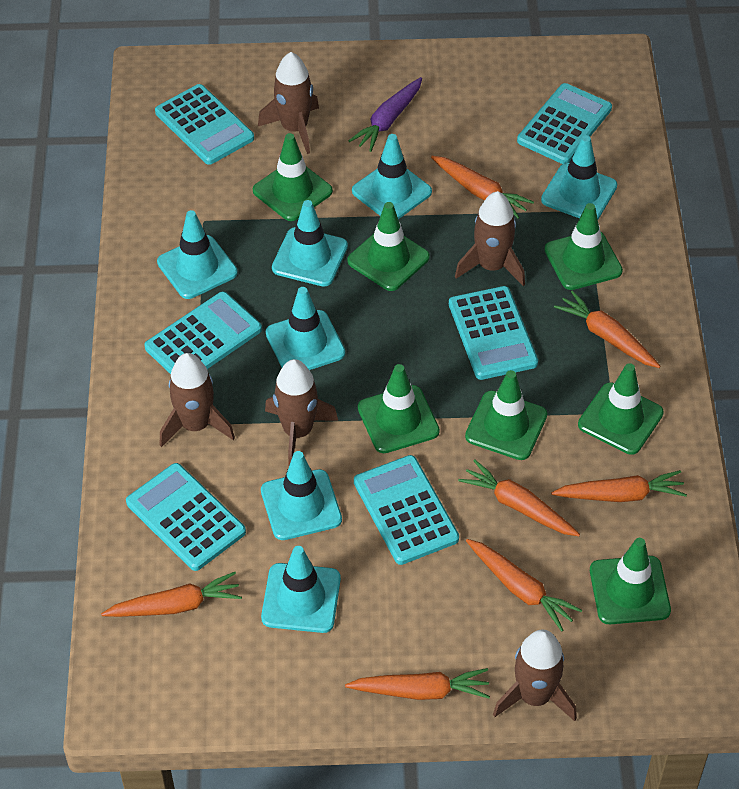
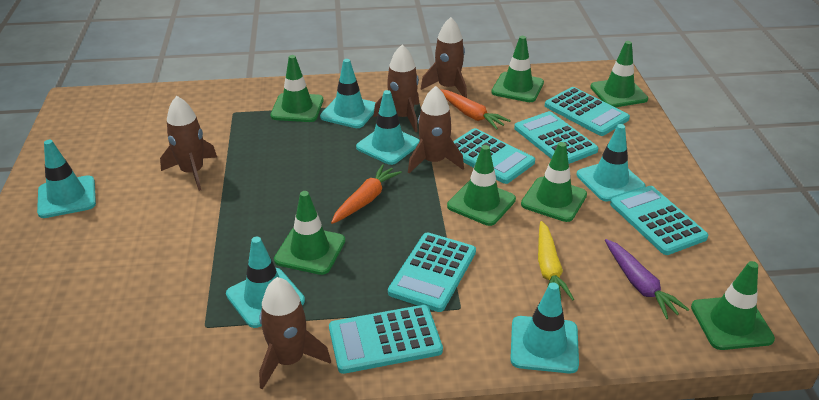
orange carrot: 7 -> 2
turquoise traffic cone: 7 -> 6
yellow carrot: 0 -> 1

